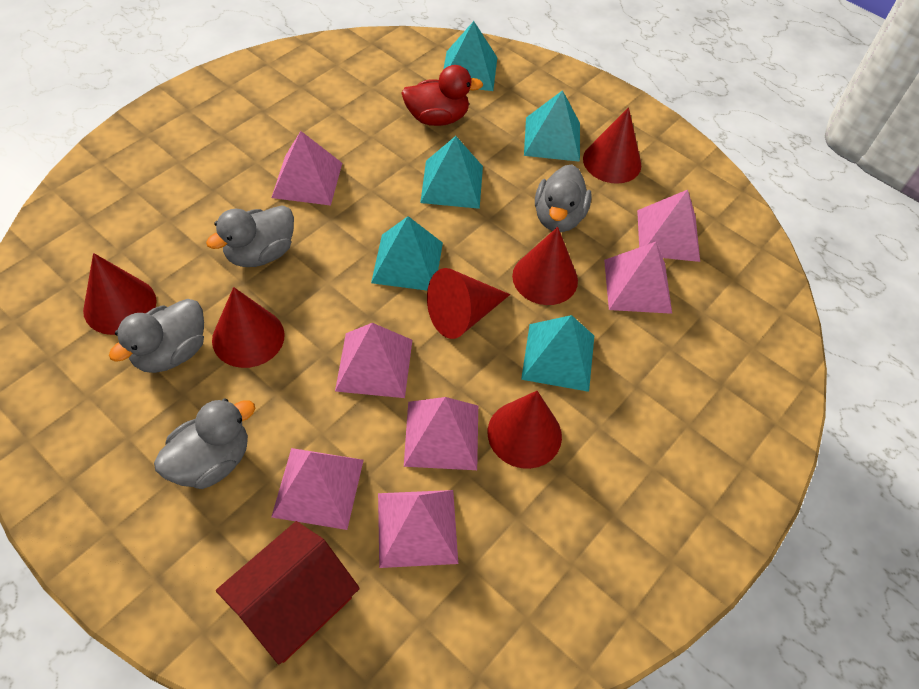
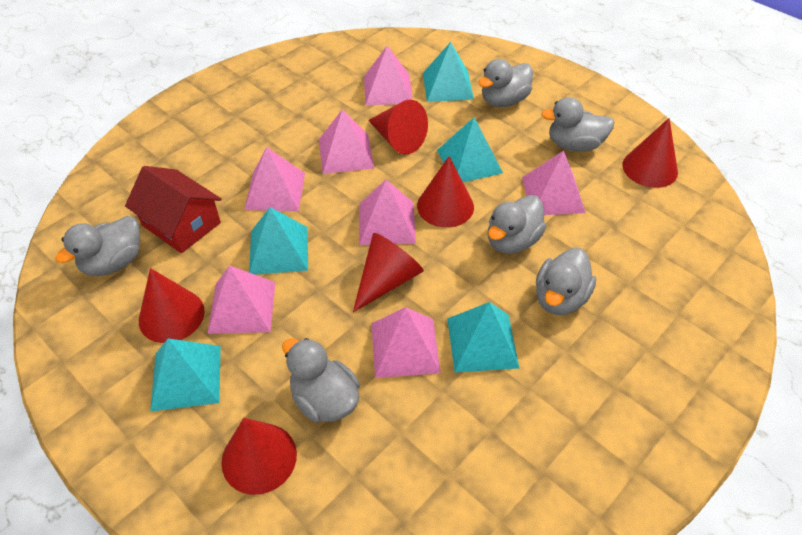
grey duck: 4 -> 6
red duck: 1 -> 0

